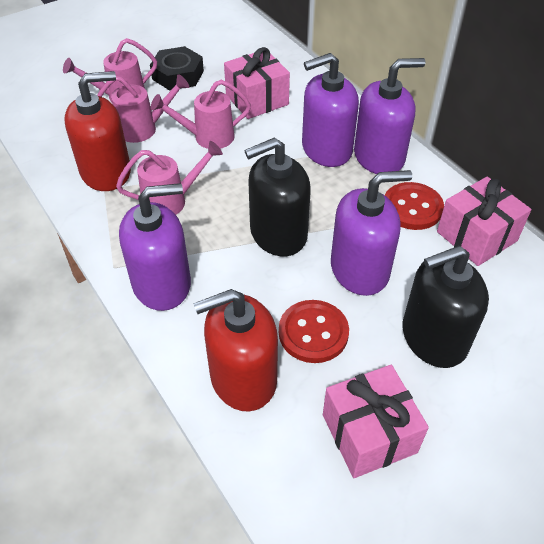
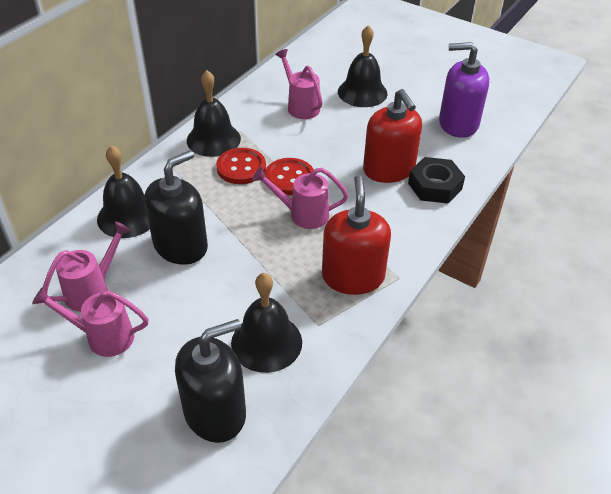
black bell: 0 -> 4
pink gift: 3 -> 0
purple soap dispenser: 4 -> 1

